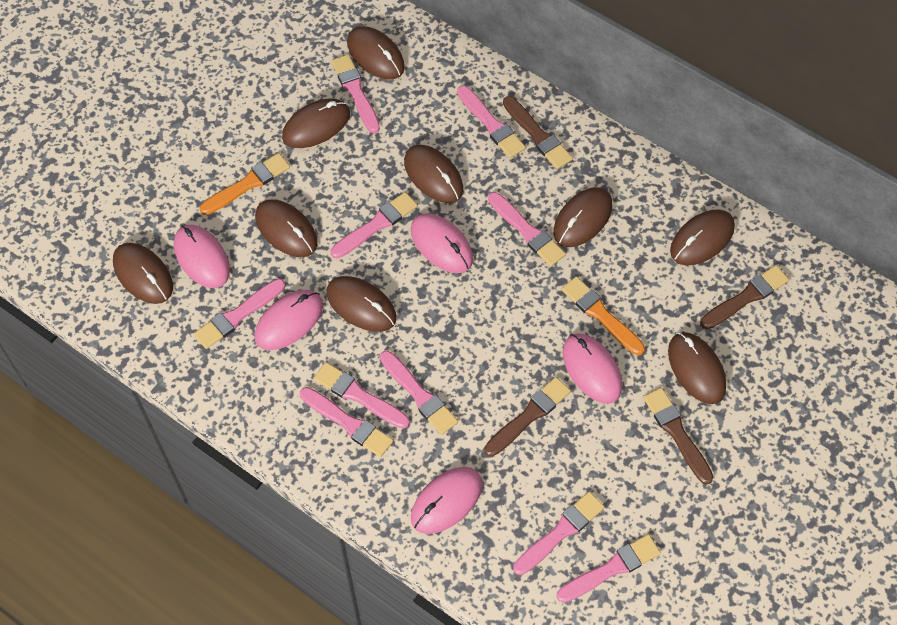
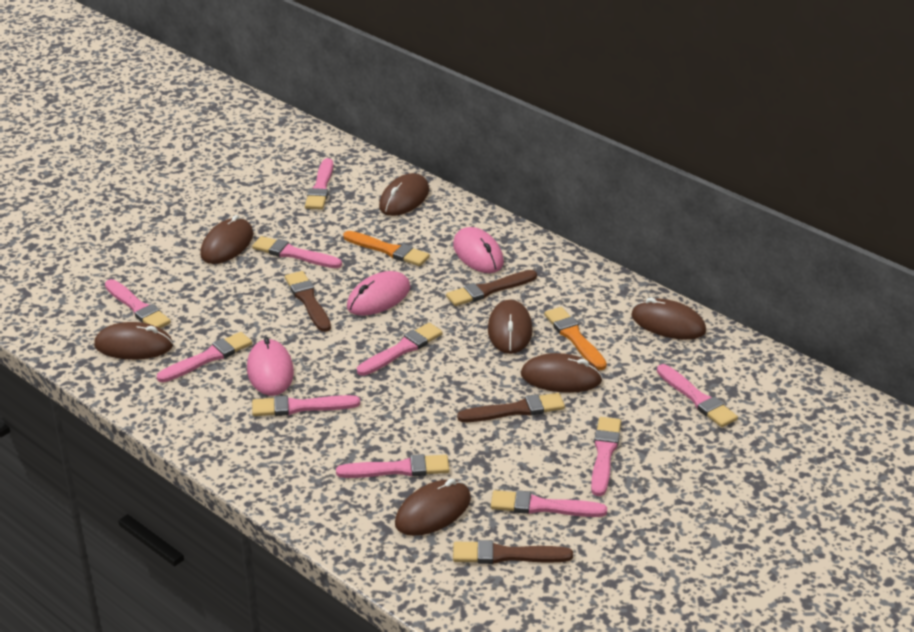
brown mouse: 9 -> 7
pink mouse: 5 -> 3

